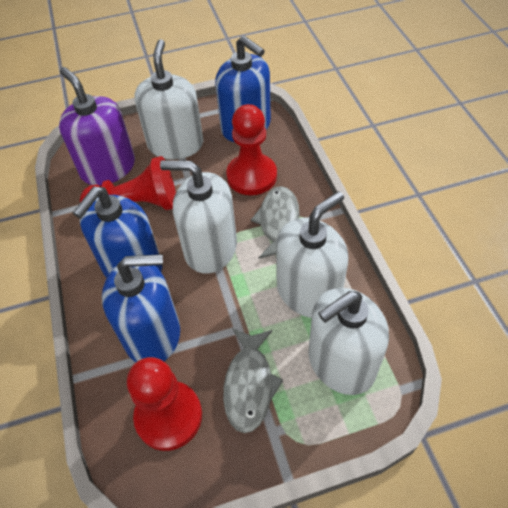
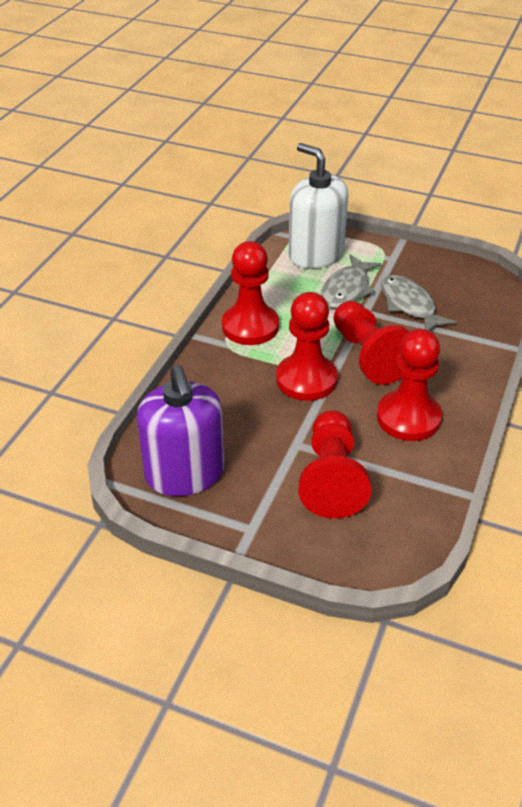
blue soap dispenser: 3 -> 0
red pawn: 3 -> 5
white soap dispenser: 4 -> 1

